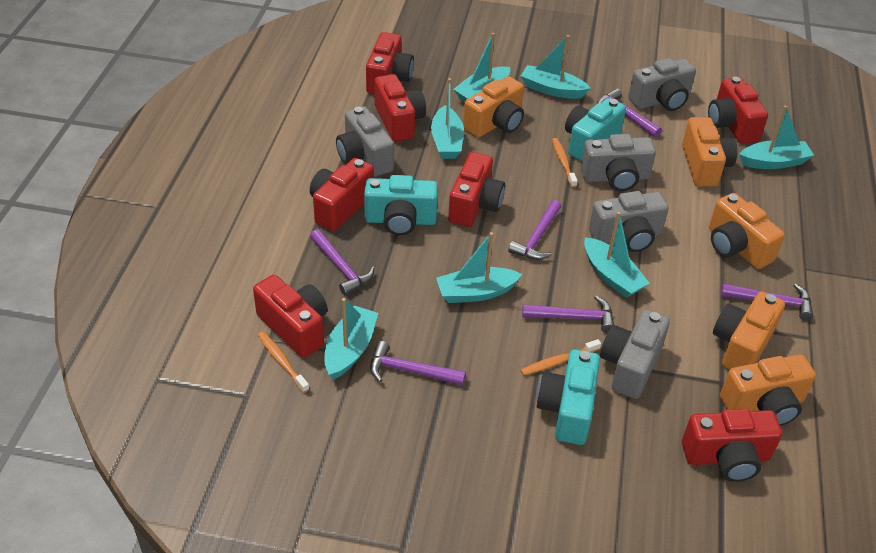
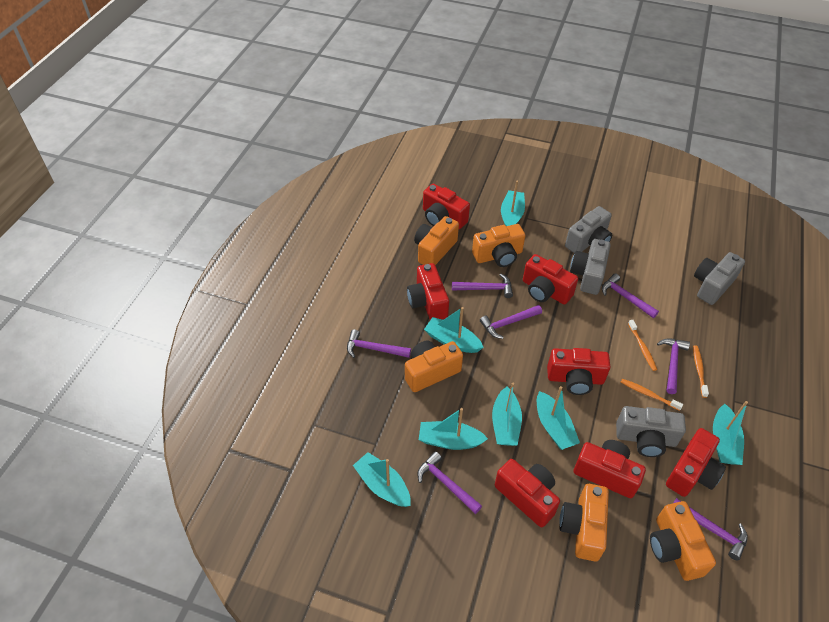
grey camera: 5 -> 4
purple hammer: 6 -> 7
turquoise camera: 3 -> 0

